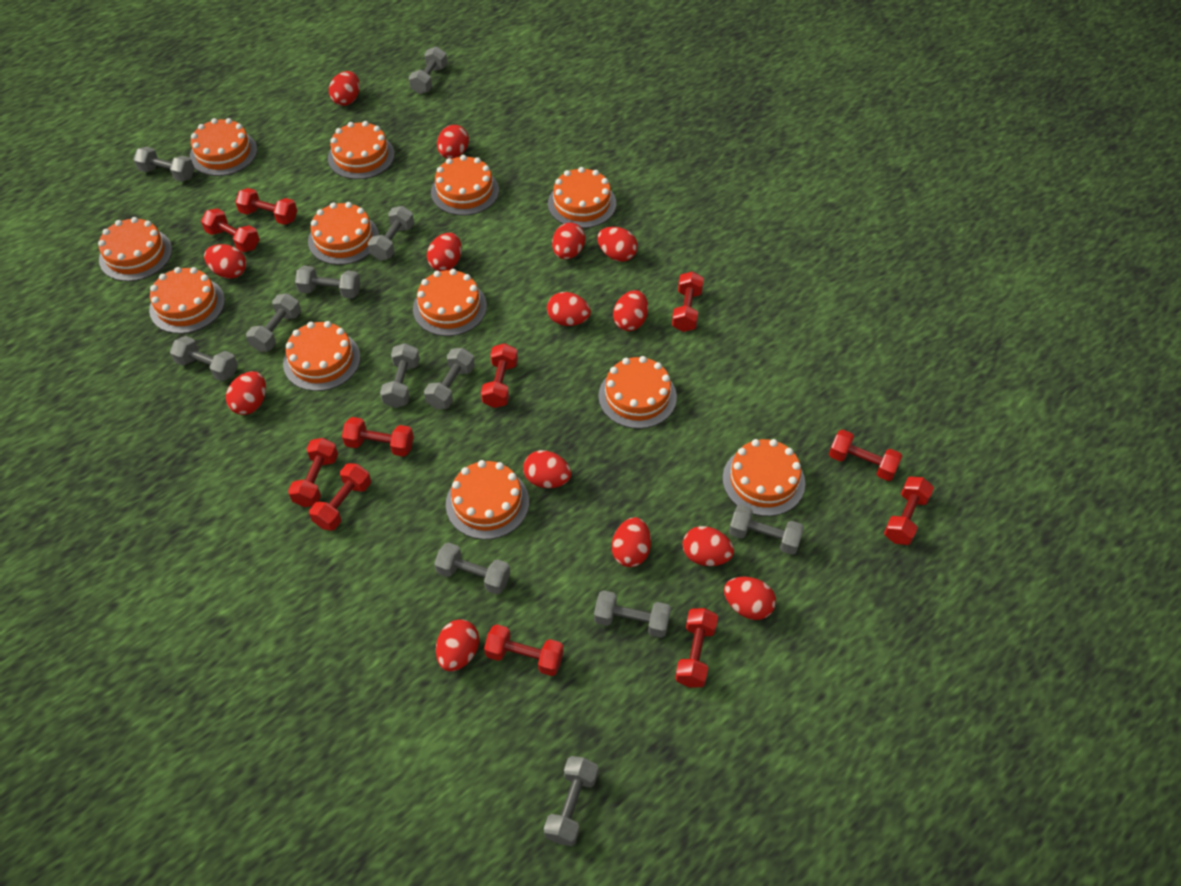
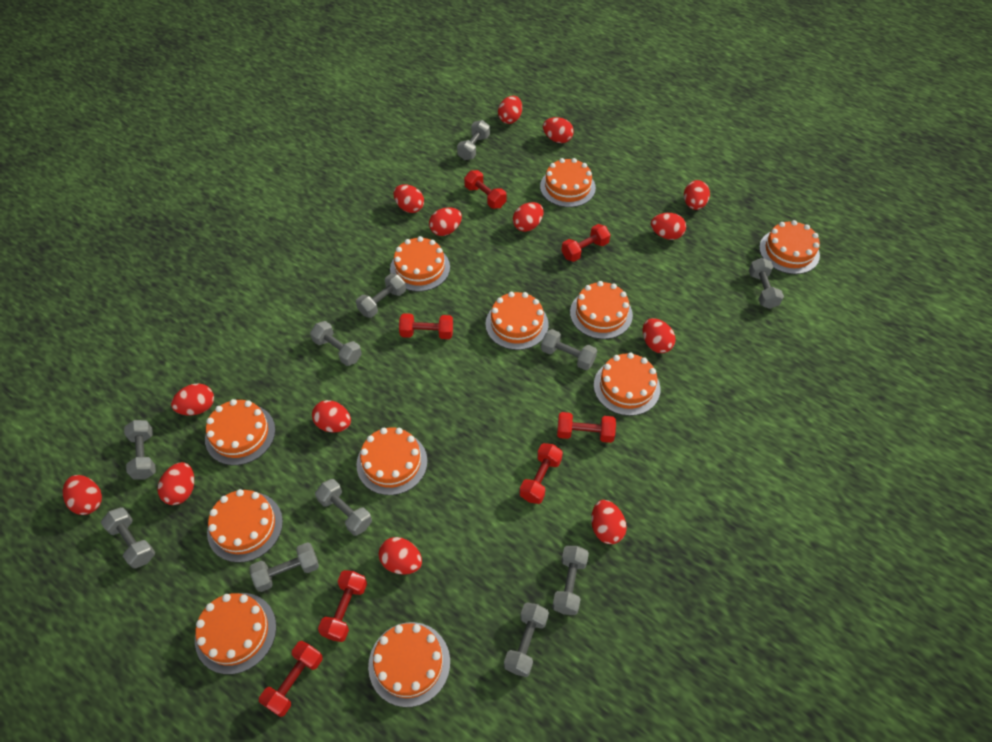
grey dumbbell: 12 -> 11
orange cake: 12 -> 11
red dumbbell: 11 -> 7

